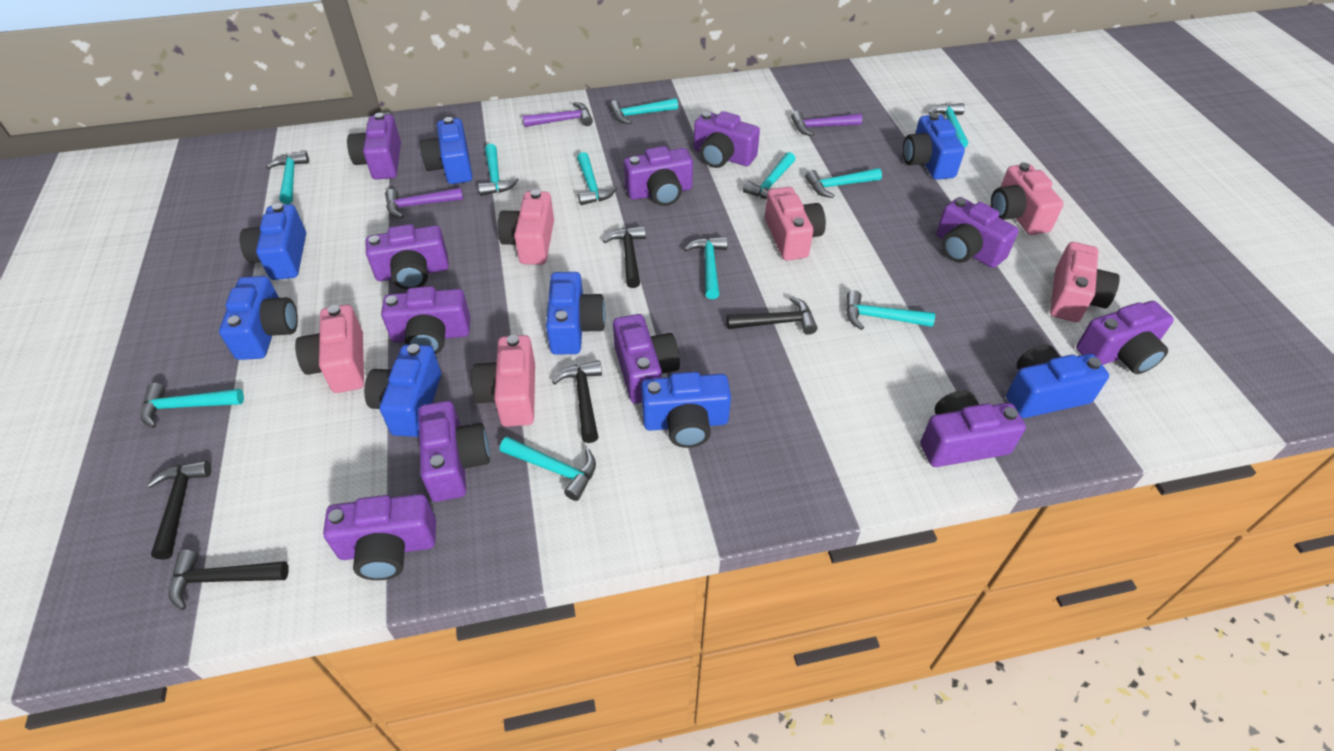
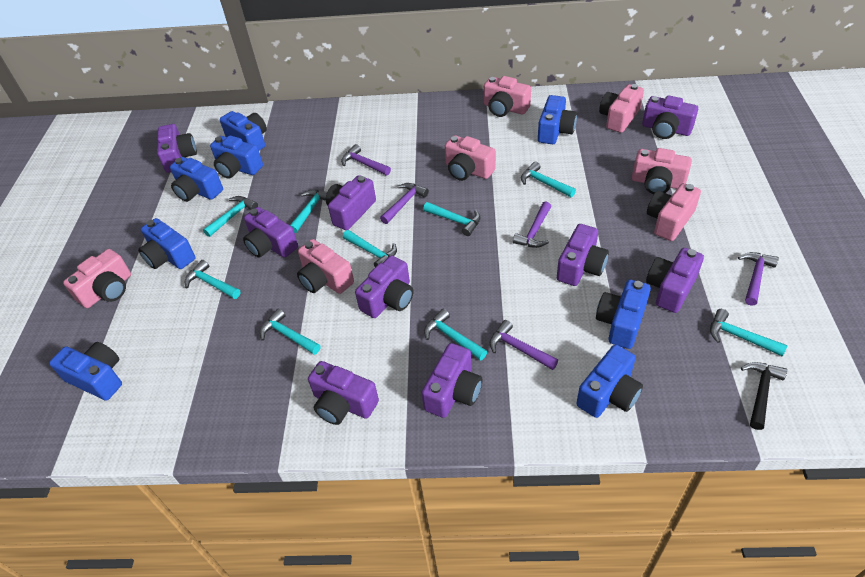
black hammer: 5 -> 1
pink camera: 6 -> 7
purple camera: 11 -> 9
purple hammer: 3 -> 5
turquoise hammer: 11 -> 9

